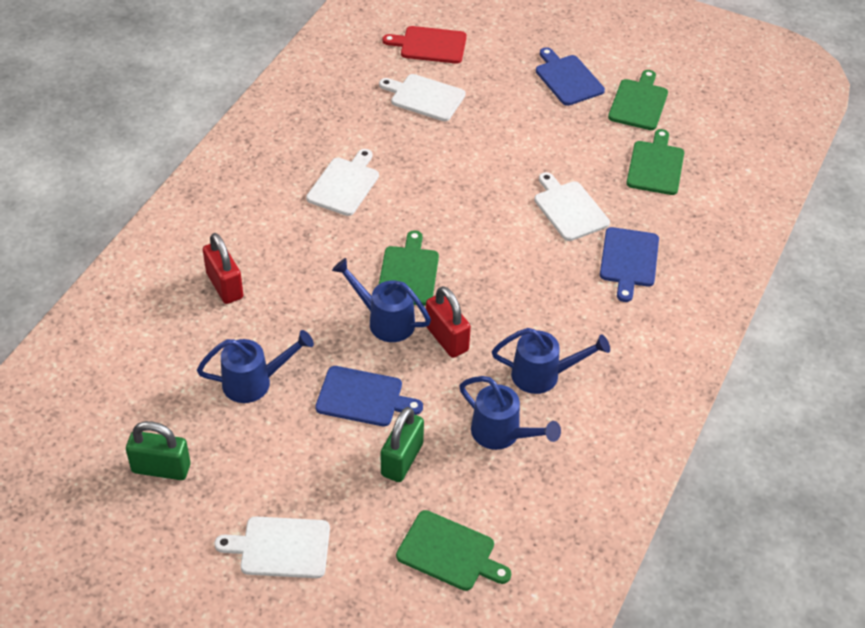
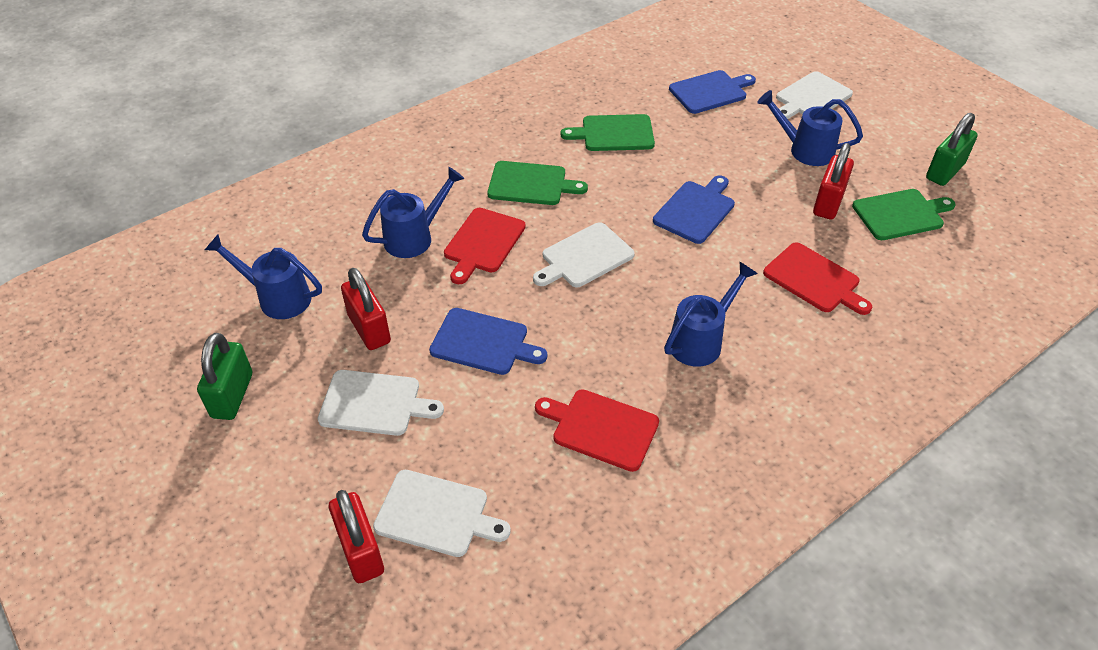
green cutting board: 4 -> 3
red cutting board: 1 -> 3
red padlock: 2 -> 3

